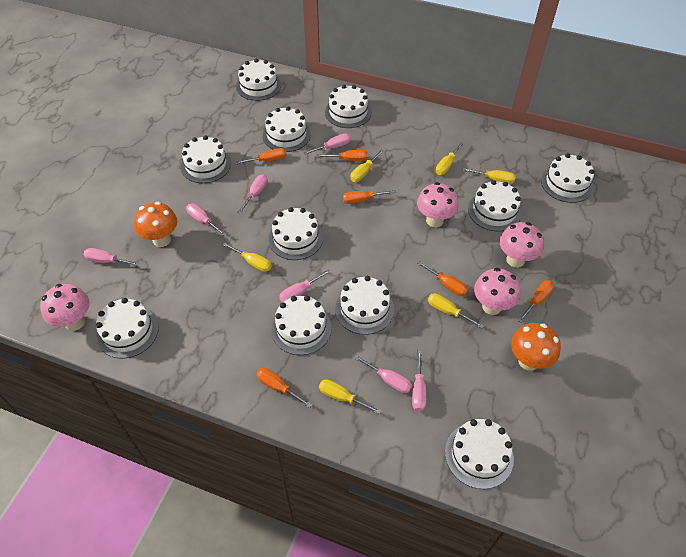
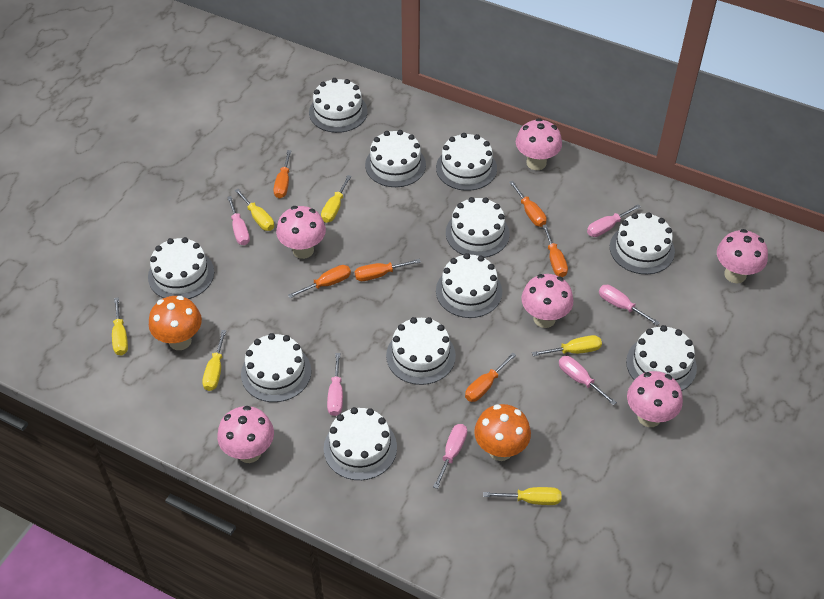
pink mushroom: 4 -> 6
pink screwdriver: 7 -> 6

